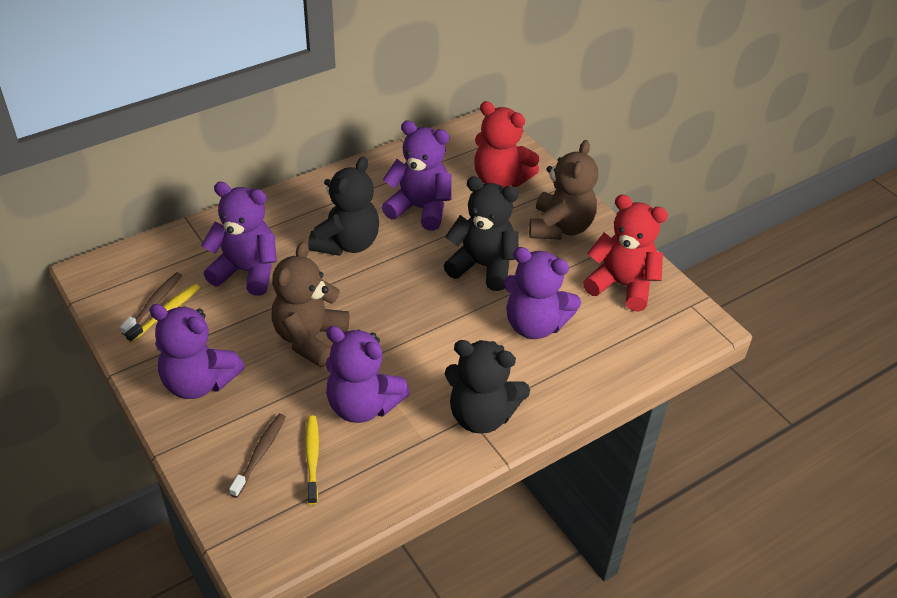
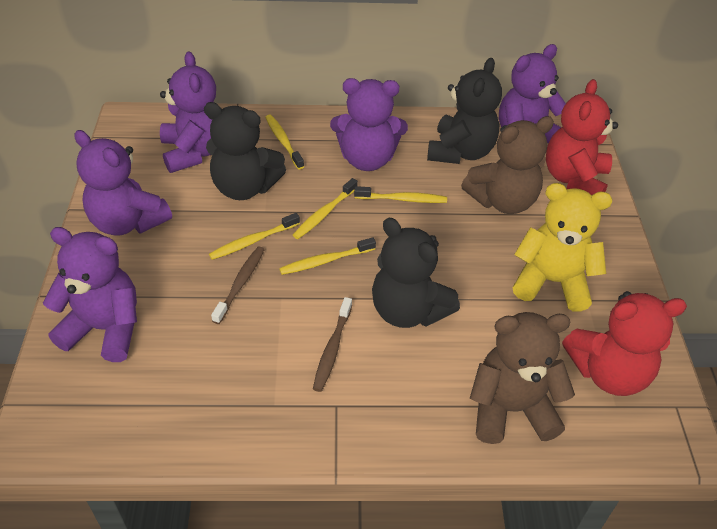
yellow teddy bear: 0 -> 1
yellow toothbrush: 2 -> 5

